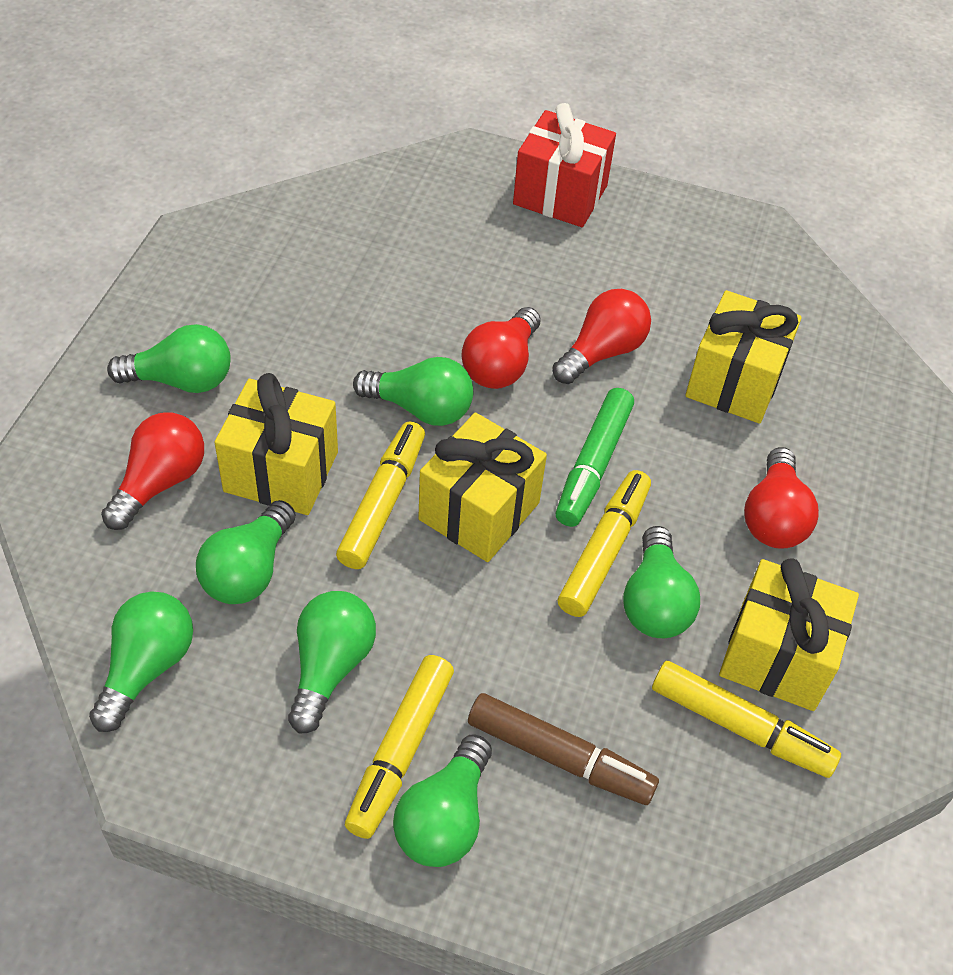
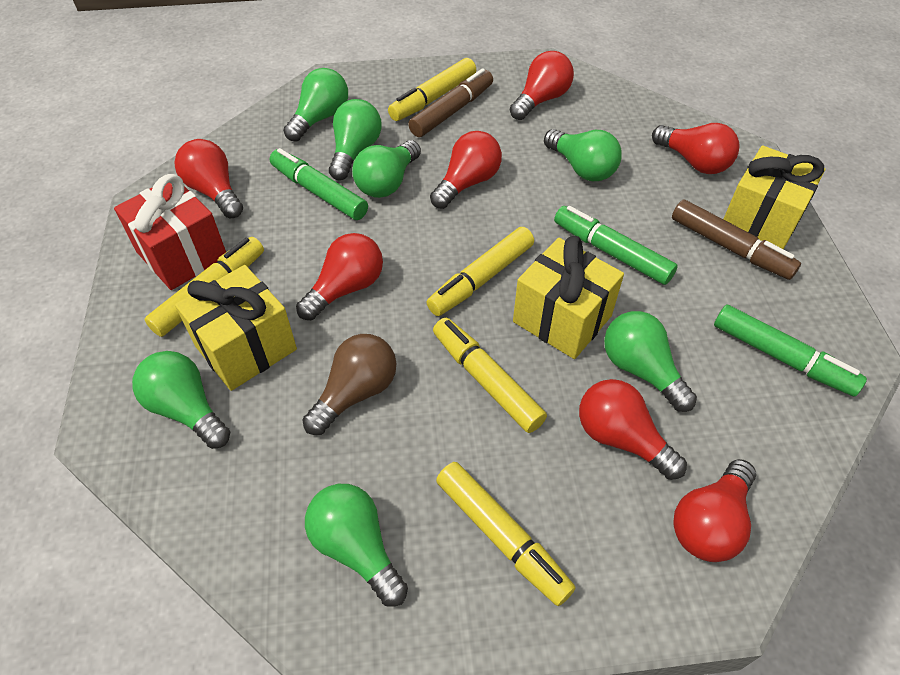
brown light bulb: 0 -> 1
brown marker: 1 -> 2
green marker: 1 -> 3
red light bulb: 4 -> 7
yellow gift: 4 -> 3
yellow marker: 4 -> 5

